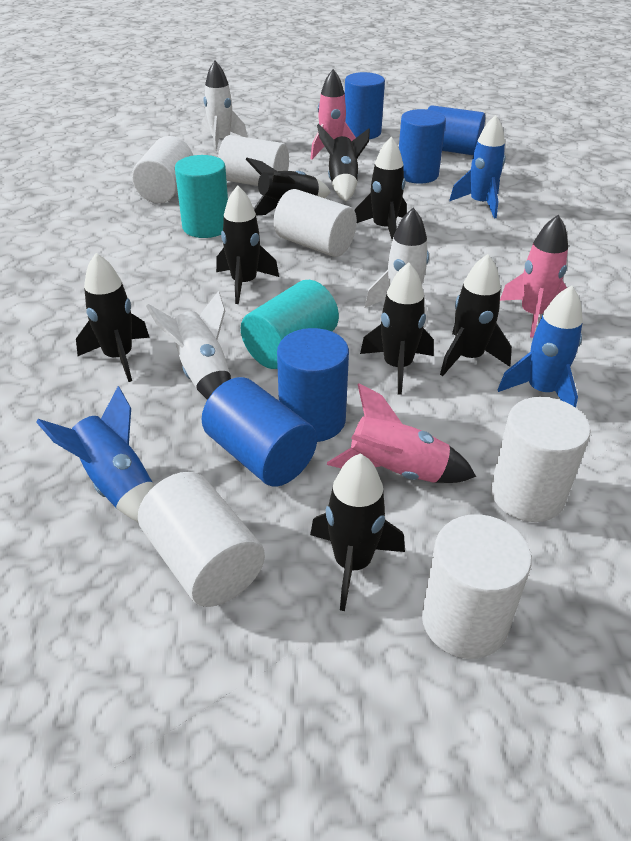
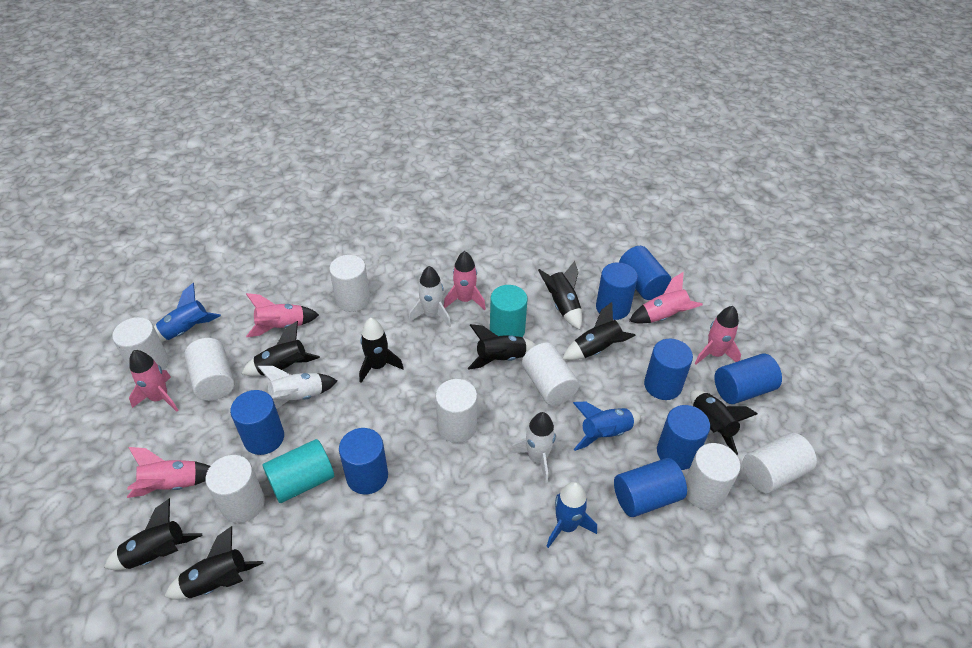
blue cylinder: 5 -> 8
pink rocket: 3 -> 6
white cylinder: 6 -> 8

